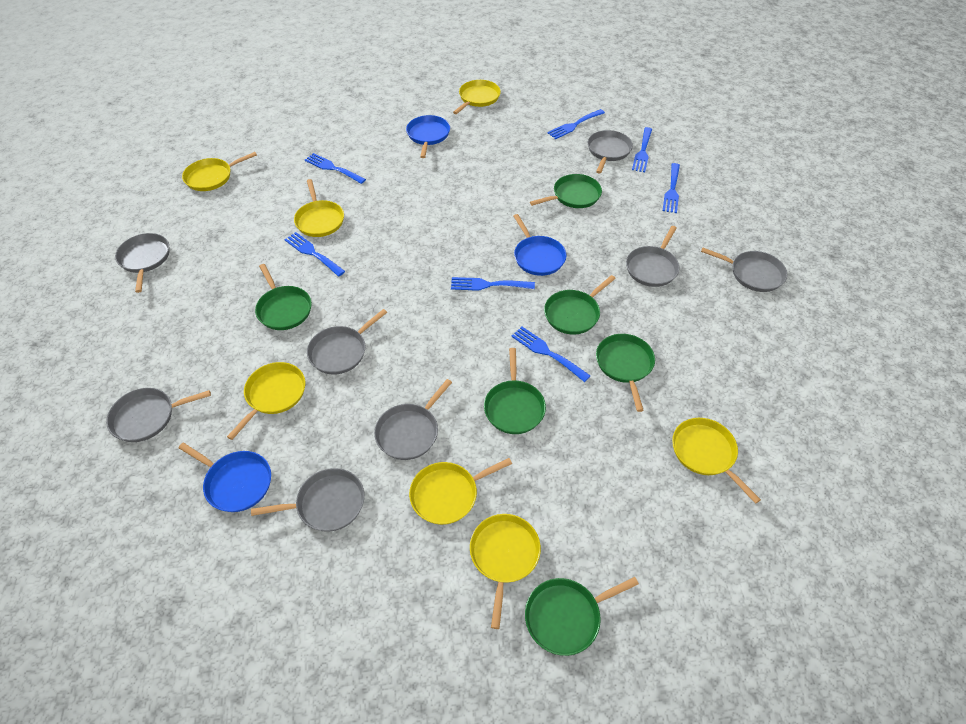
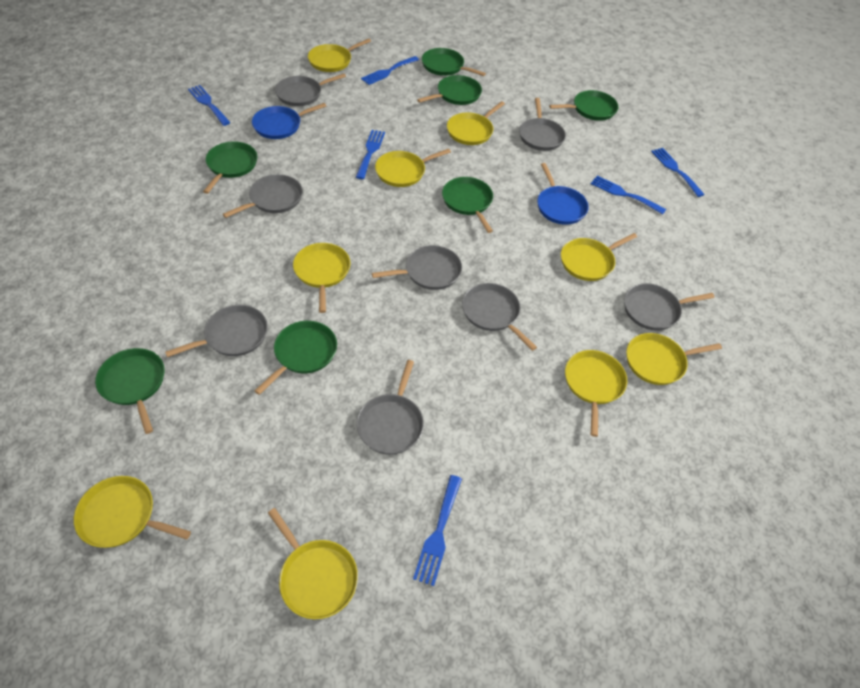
blue fork: 7 -> 6
blue pan: 3 -> 2
green pan: 6 -> 7
yellow pan: 7 -> 9

